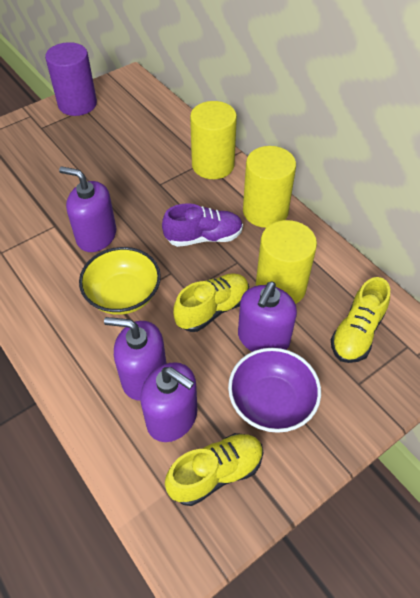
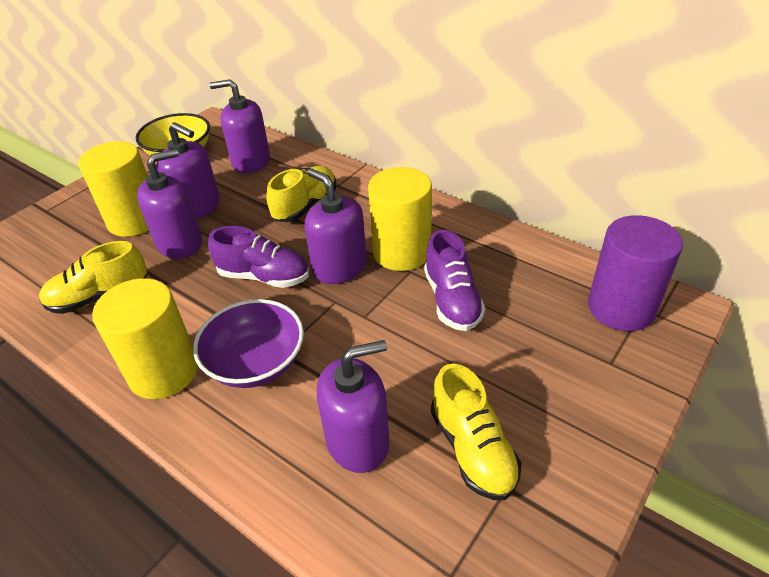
purple shoe: 1 -> 2
purple soap dispenser: 4 -> 5

